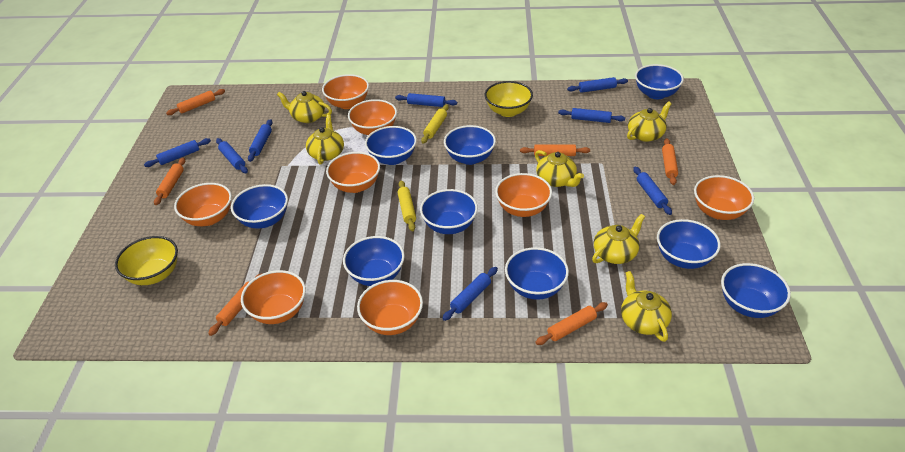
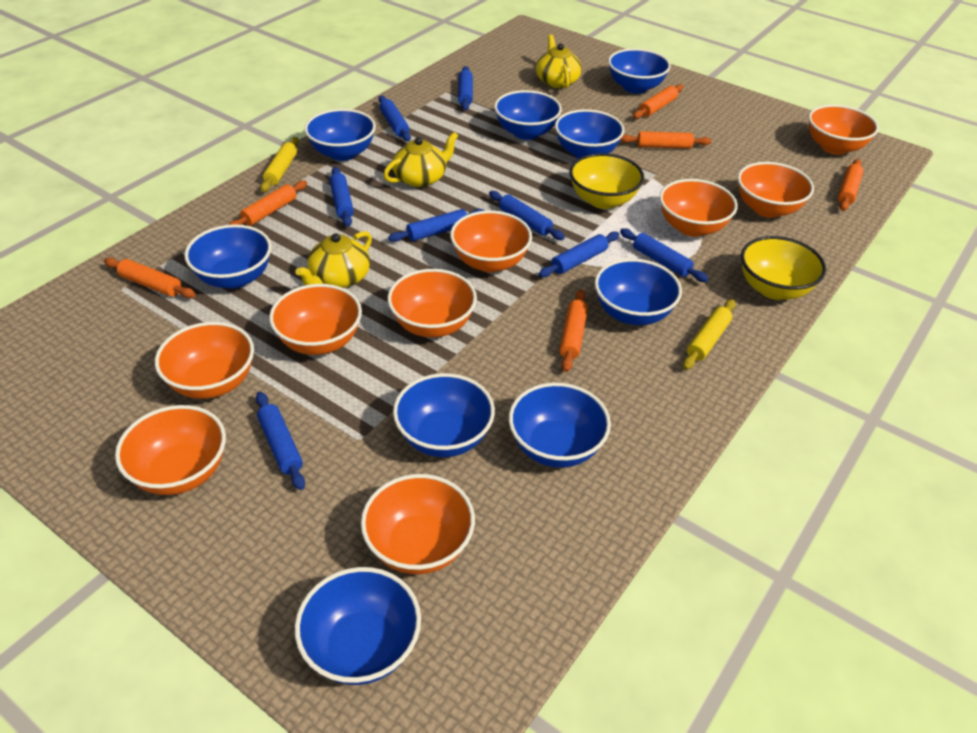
orange bowl: 8 -> 9
yellow teapot: 6 -> 3

